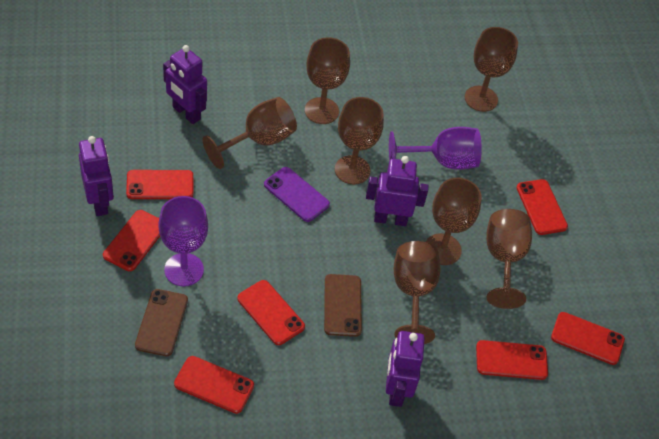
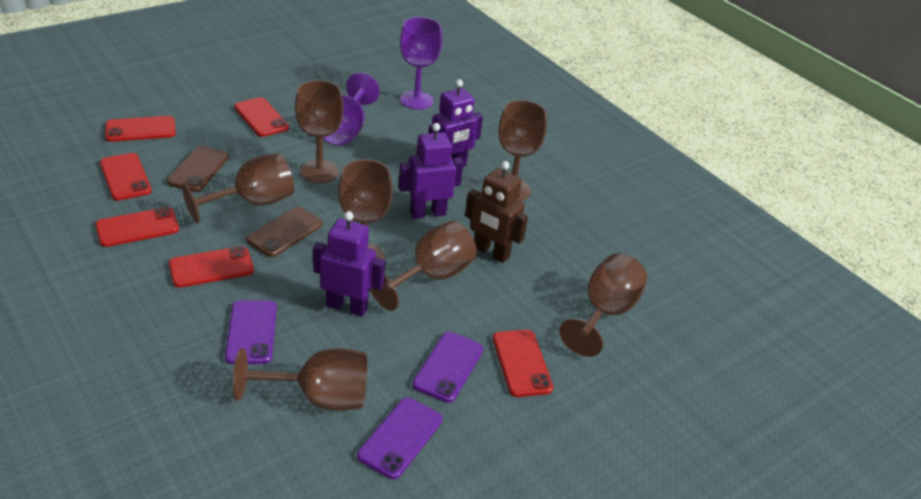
brown robot: 0 -> 1
purple phone: 1 -> 3
purple robot: 4 -> 3
red phone: 7 -> 6

